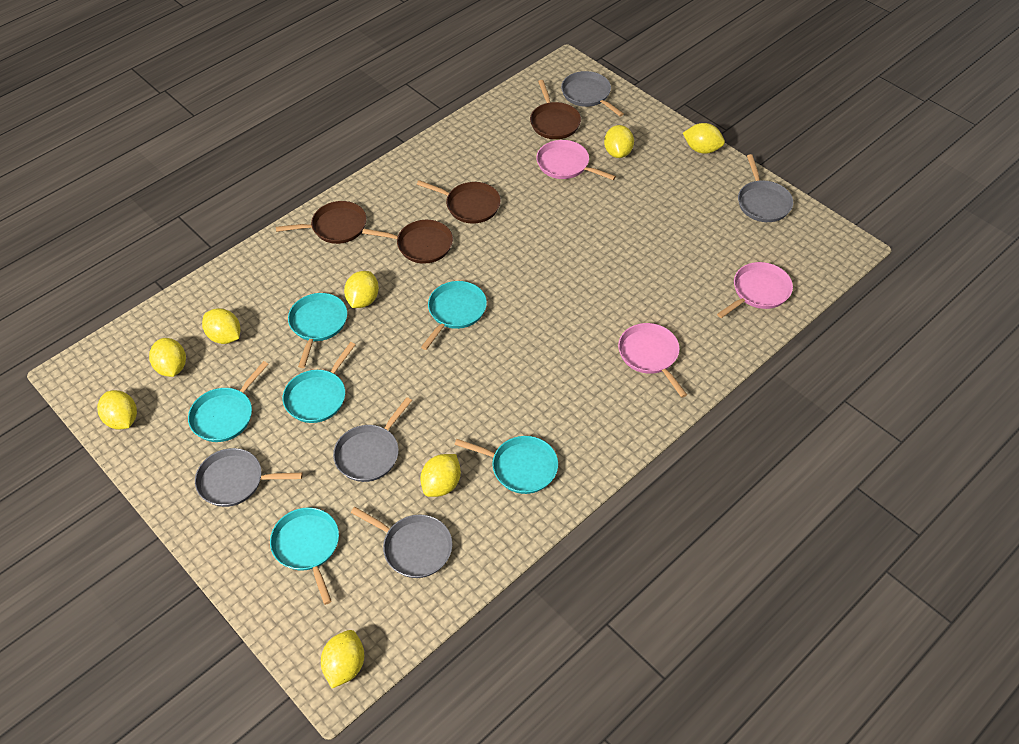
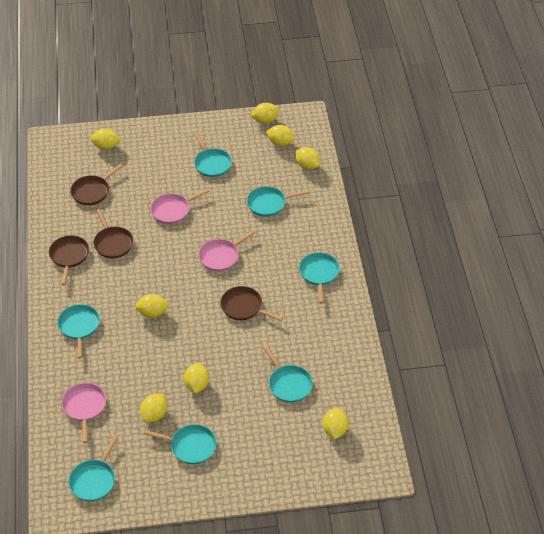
grey pan: 5 -> 0
turquoise pan: 6 -> 7

